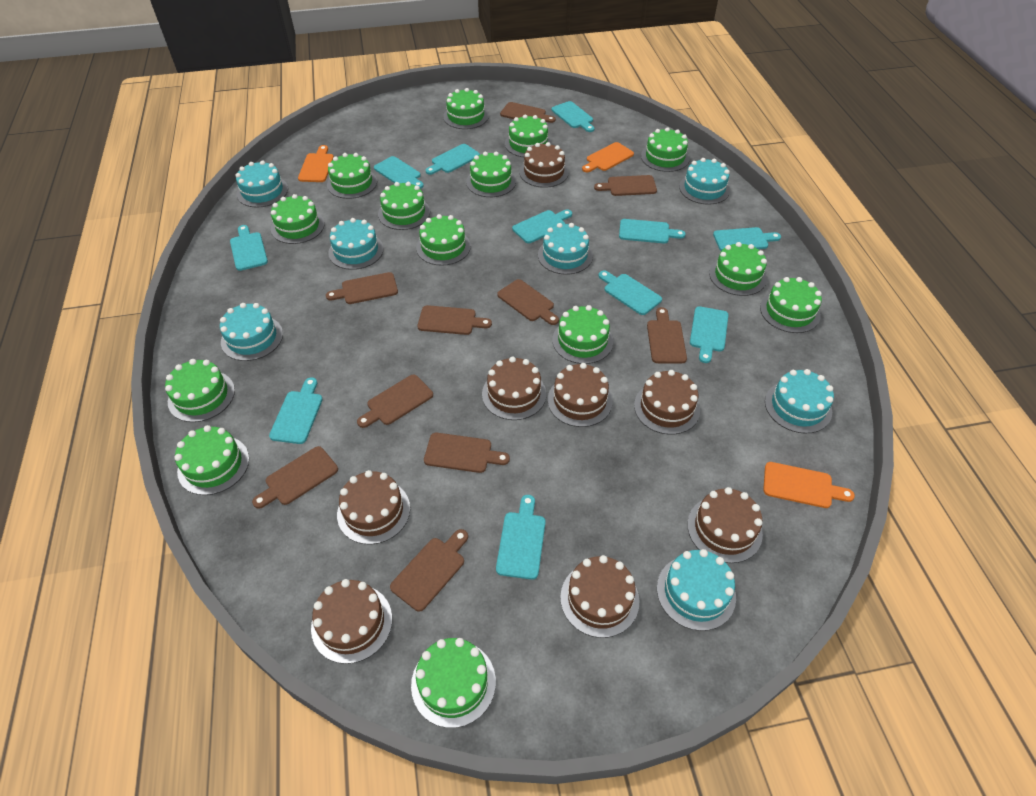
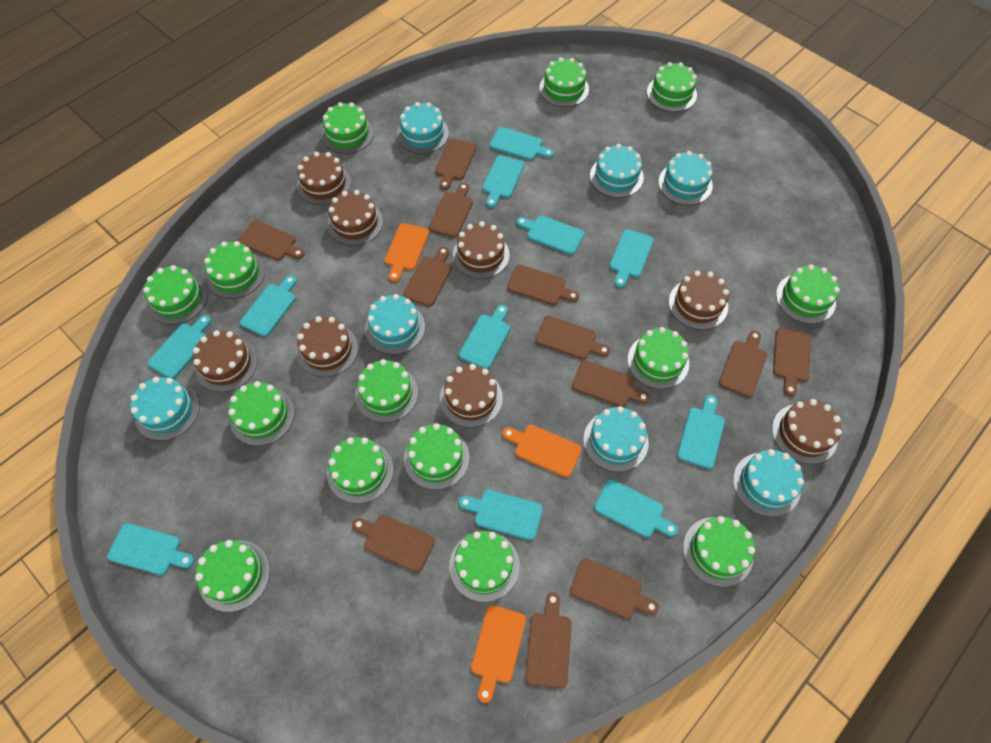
brown cutting board: 10 -> 12

